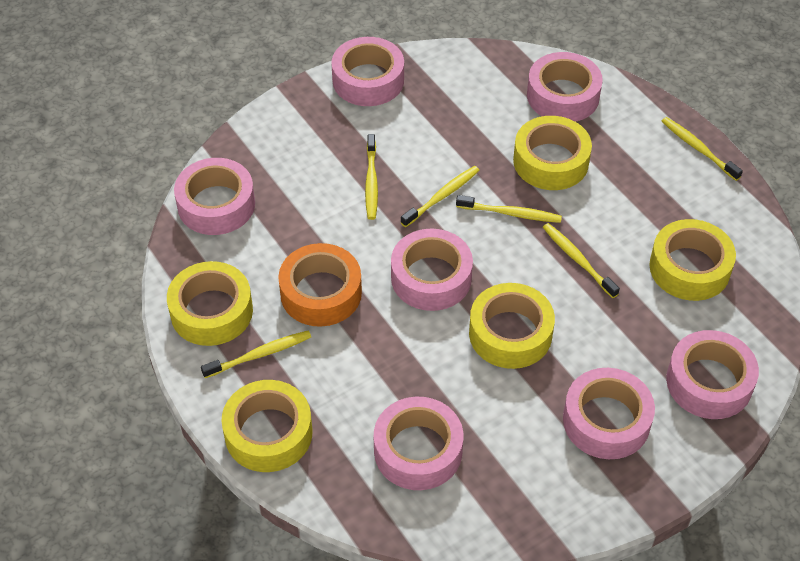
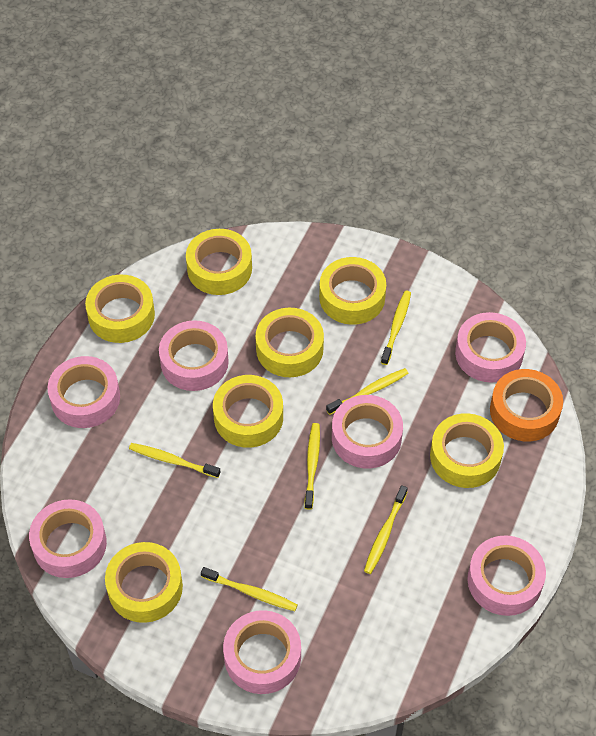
yellow tape: 5 -> 7

